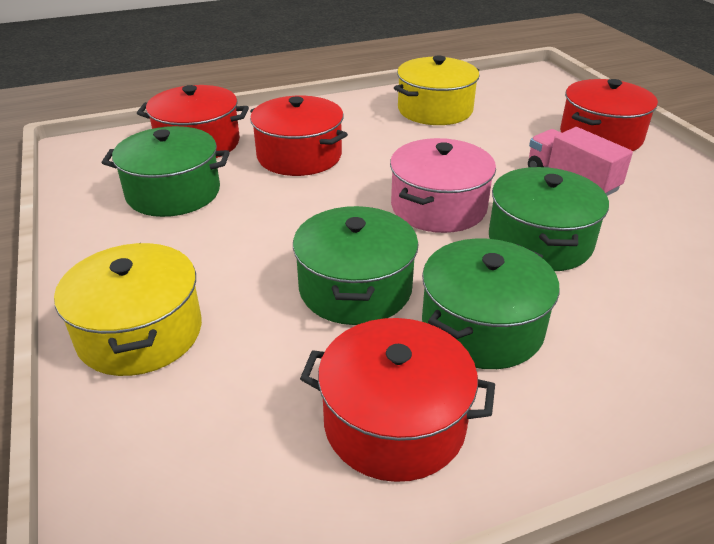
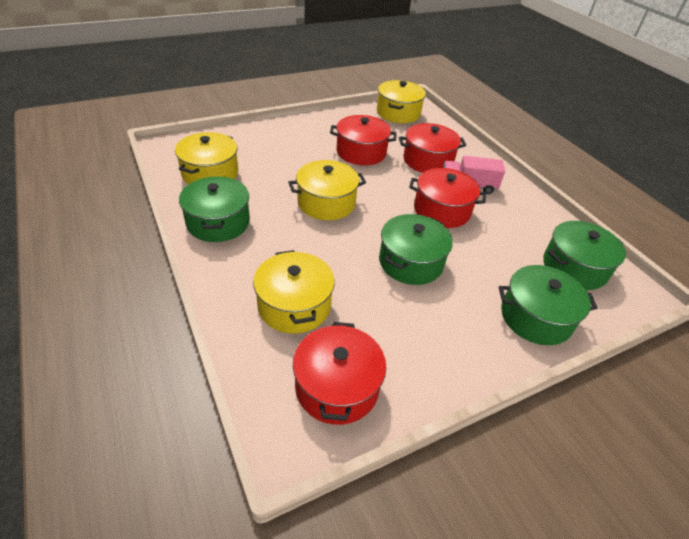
pink pot: 1 -> 0
yellow pot: 2 -> 4

